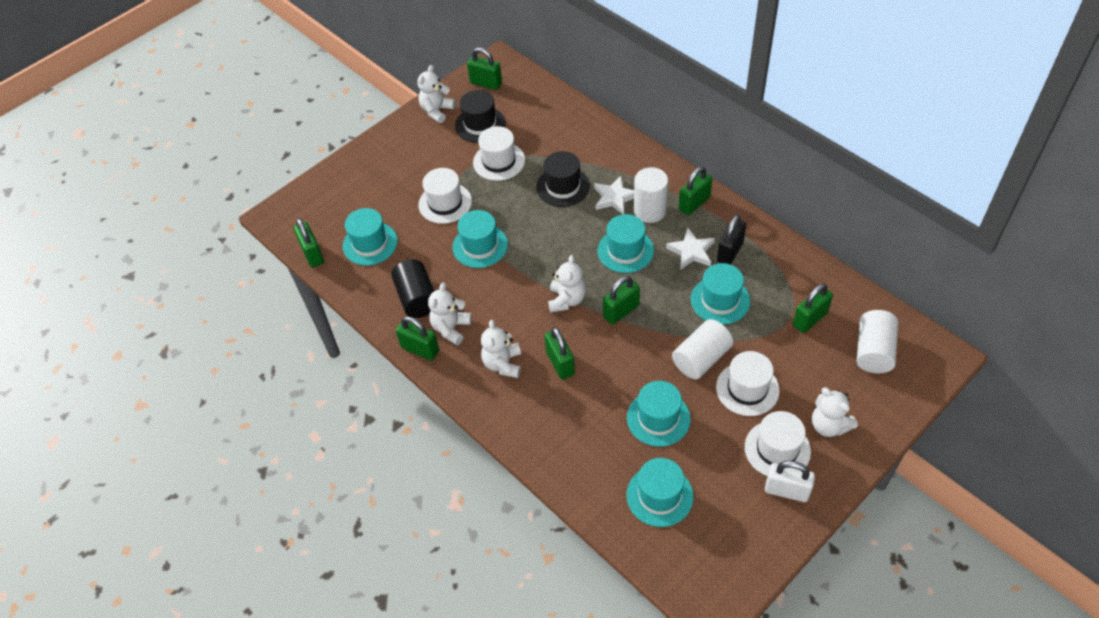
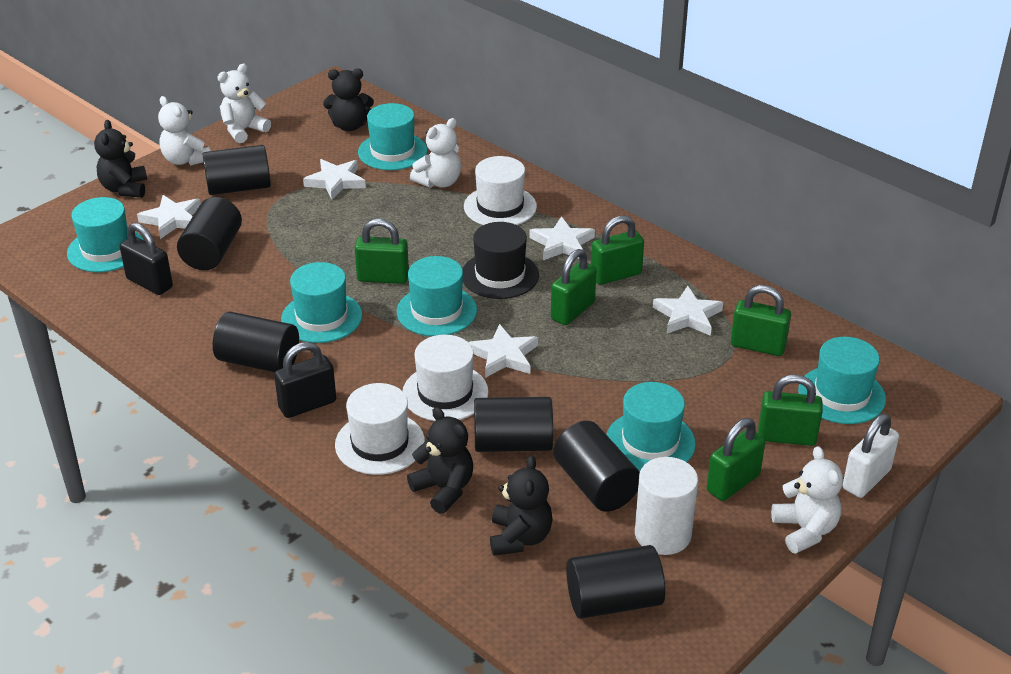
black cylinder: 1 -> 6
black hat: 2 -> 1
black padlock: 1 -> 2
black teddy bear: 0 -> 4
green padlock: 7 -> 6
white cylinder: 3 -> 1
white hat: 4 -> 3
white star: 2 -> 5
white teddy bear: 5 -> 4

